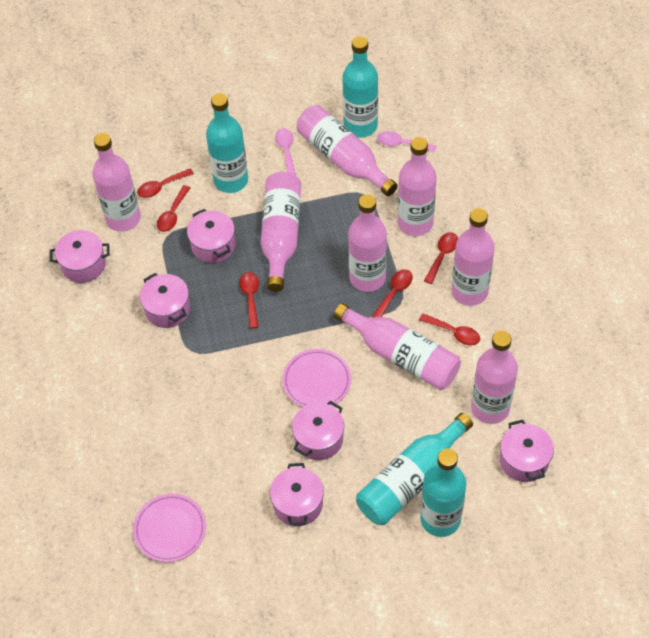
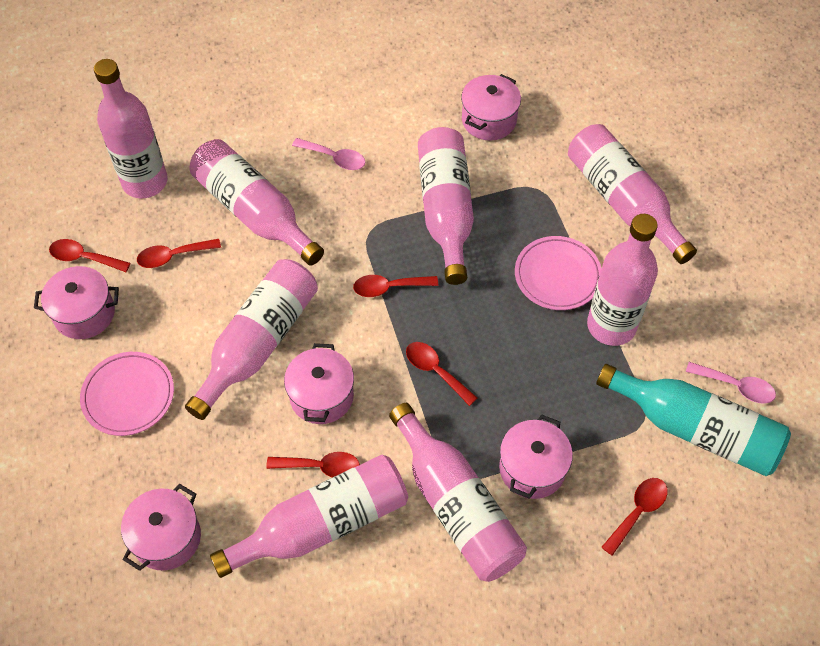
pink pot: 6 -> 5
turquoise bottle: 4 -> 1

